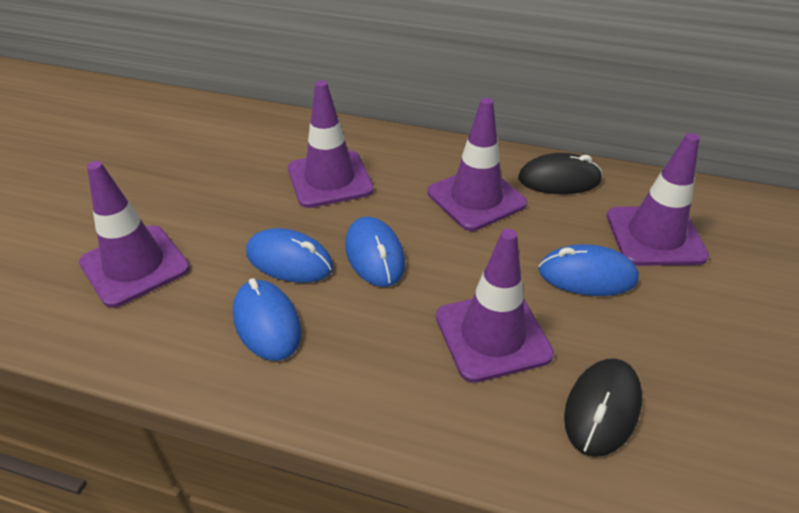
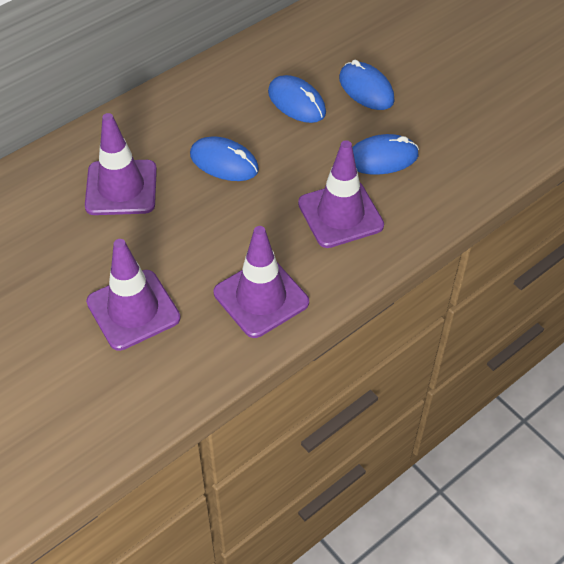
black mouse: 2 -> 0
purple traffic cone: 5 -> 4

